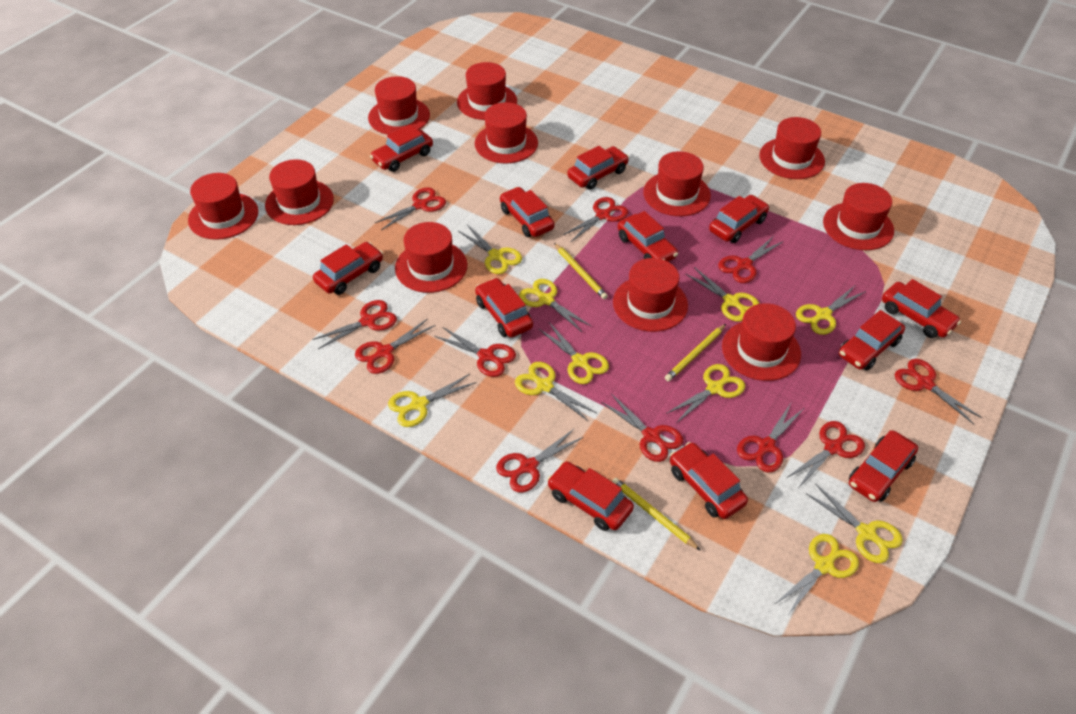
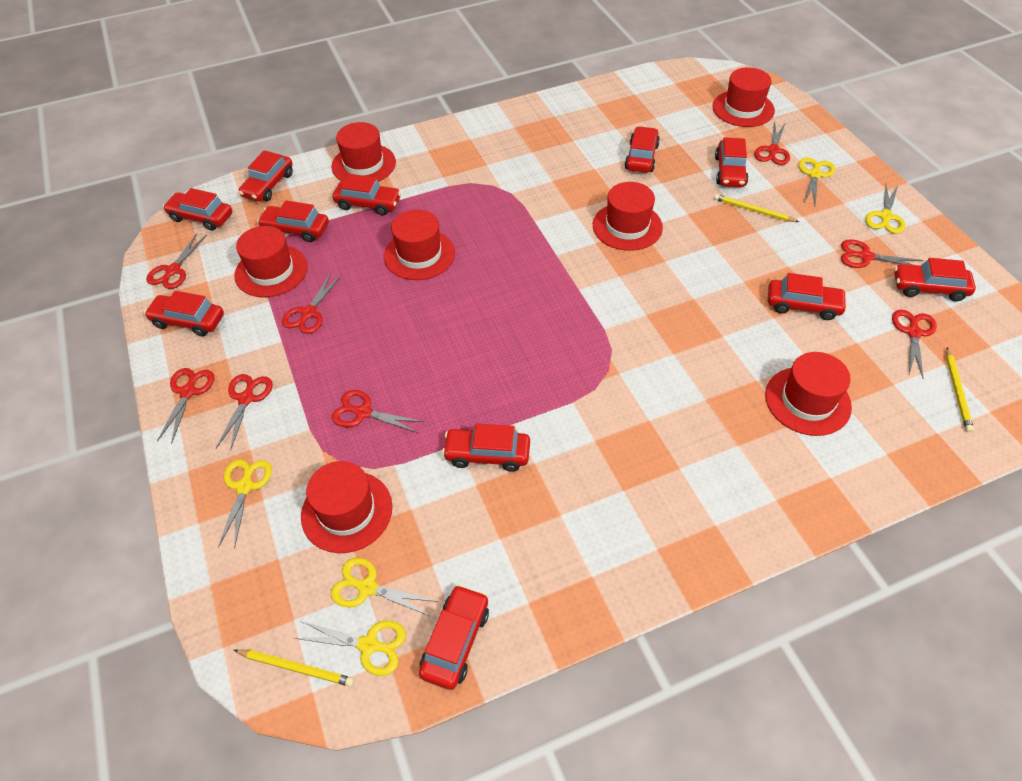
red car: 12 -> 11
red hat: 11 -> 7
red scissors: 11 -> 8
yellow scissors: 10 -> 5

